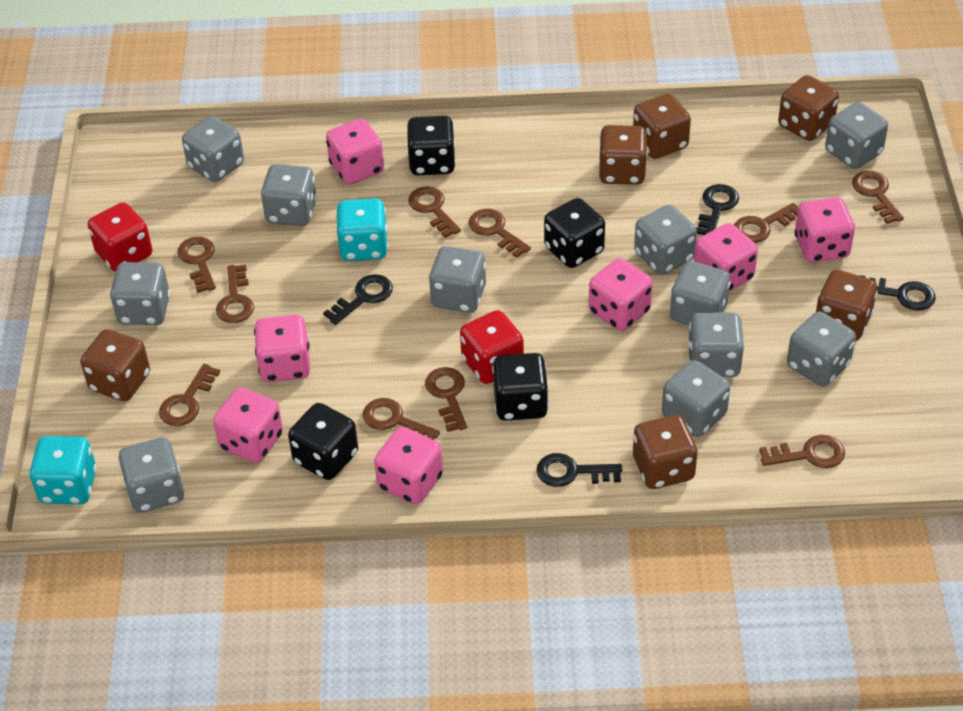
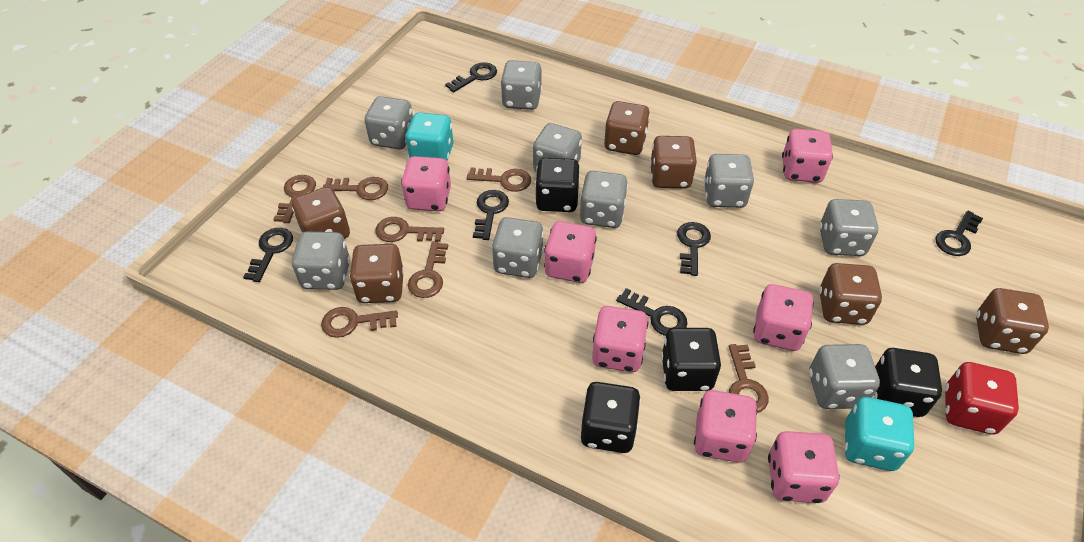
black key: 4 -> 6
brown key: 10 -> 7
grey dice: 11 -> 9
red dice: 2 -> 1

